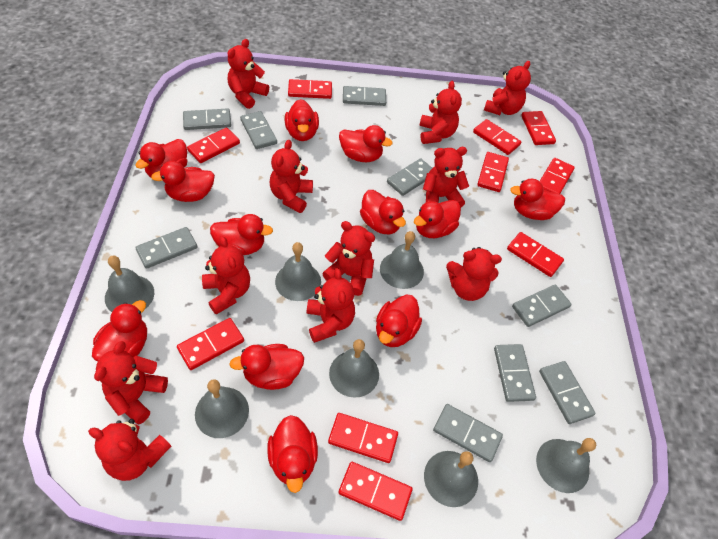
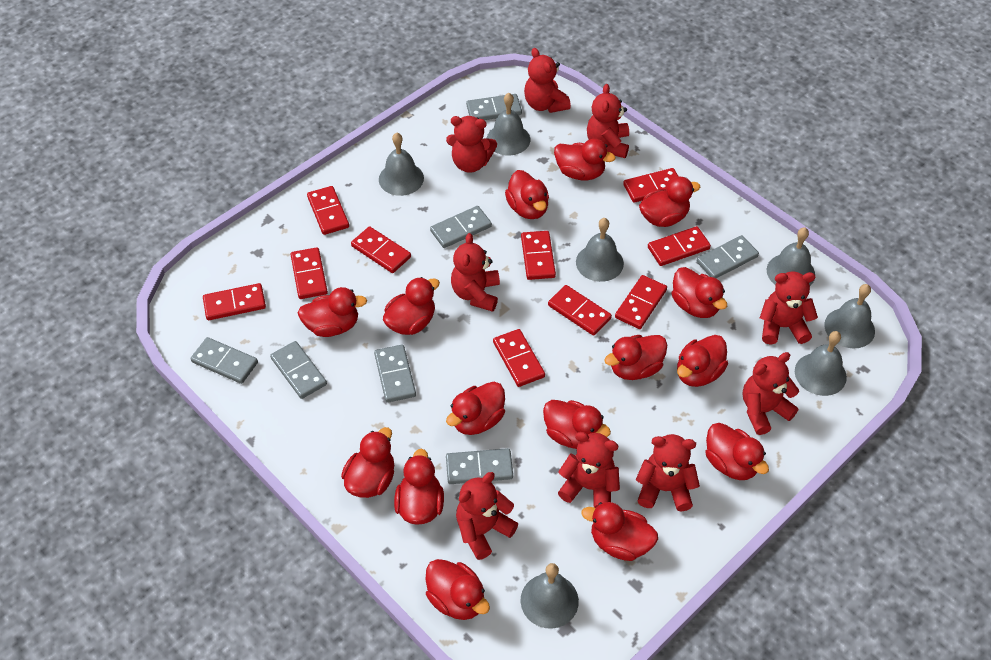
grey domino: 9 -> 7
red duck: 12 -> 15
red teddy bear: 11 -> 9

